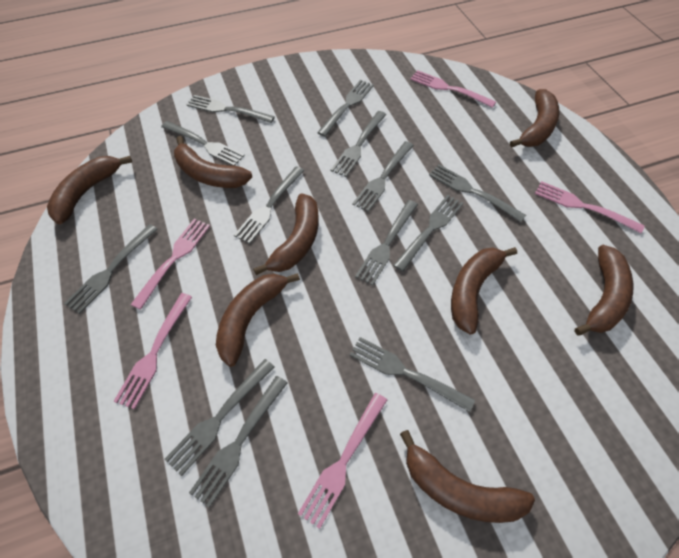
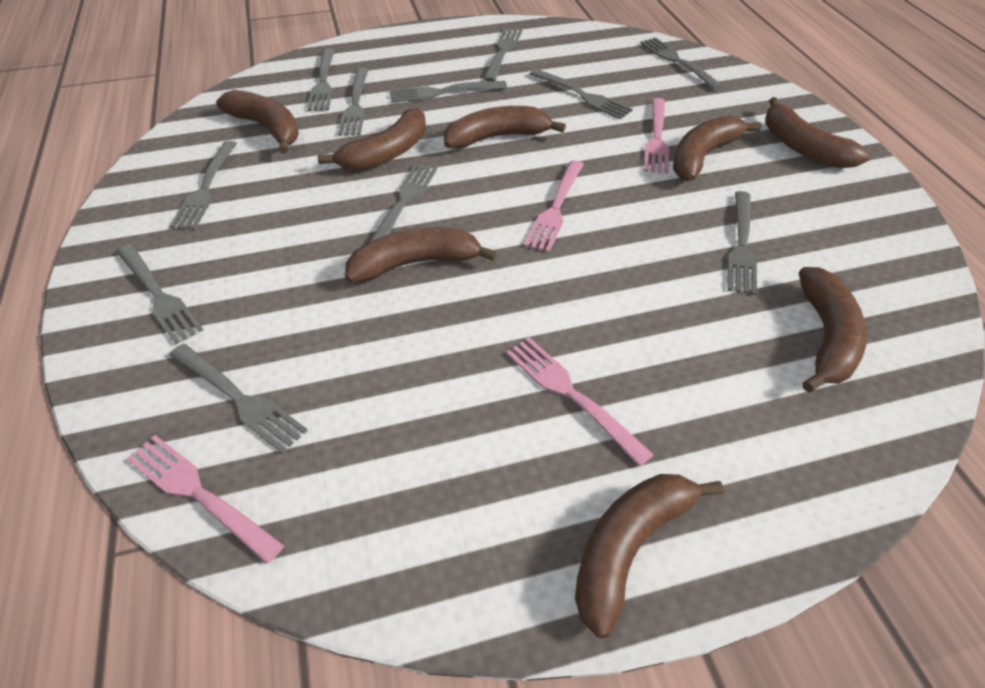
grey fork: 13 -> 11
pink fork: 5 -> 4

